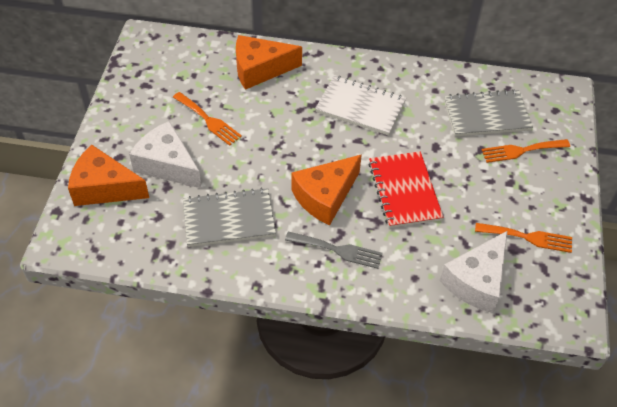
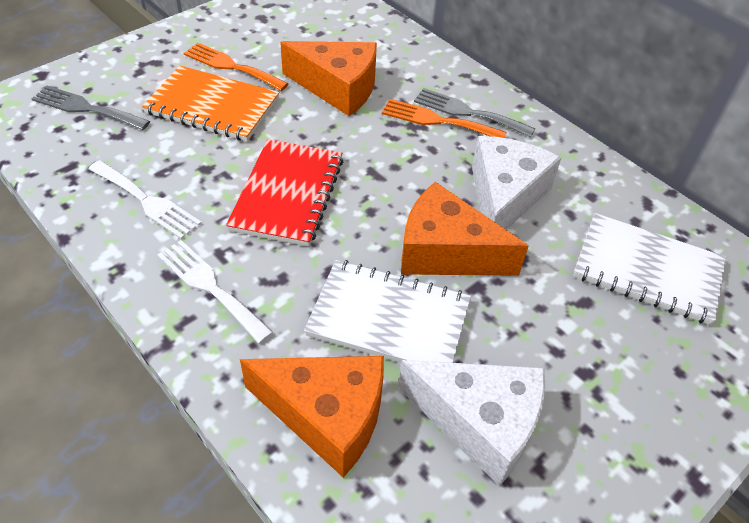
grey fork: 1 -> 2
grey notebook: 2 -> 0
orange fork: 3 -> 2
orange notebook: 0 -> 1
white fork: 0 -> 2
white notebook: 1 -> 2

